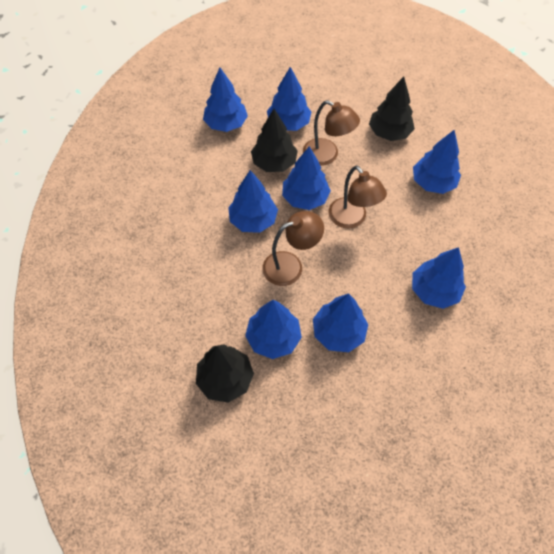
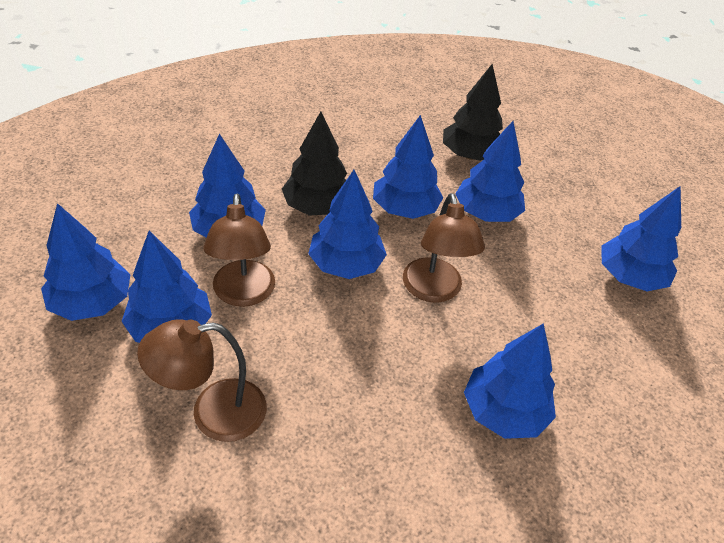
black tree: 3 -> 2

